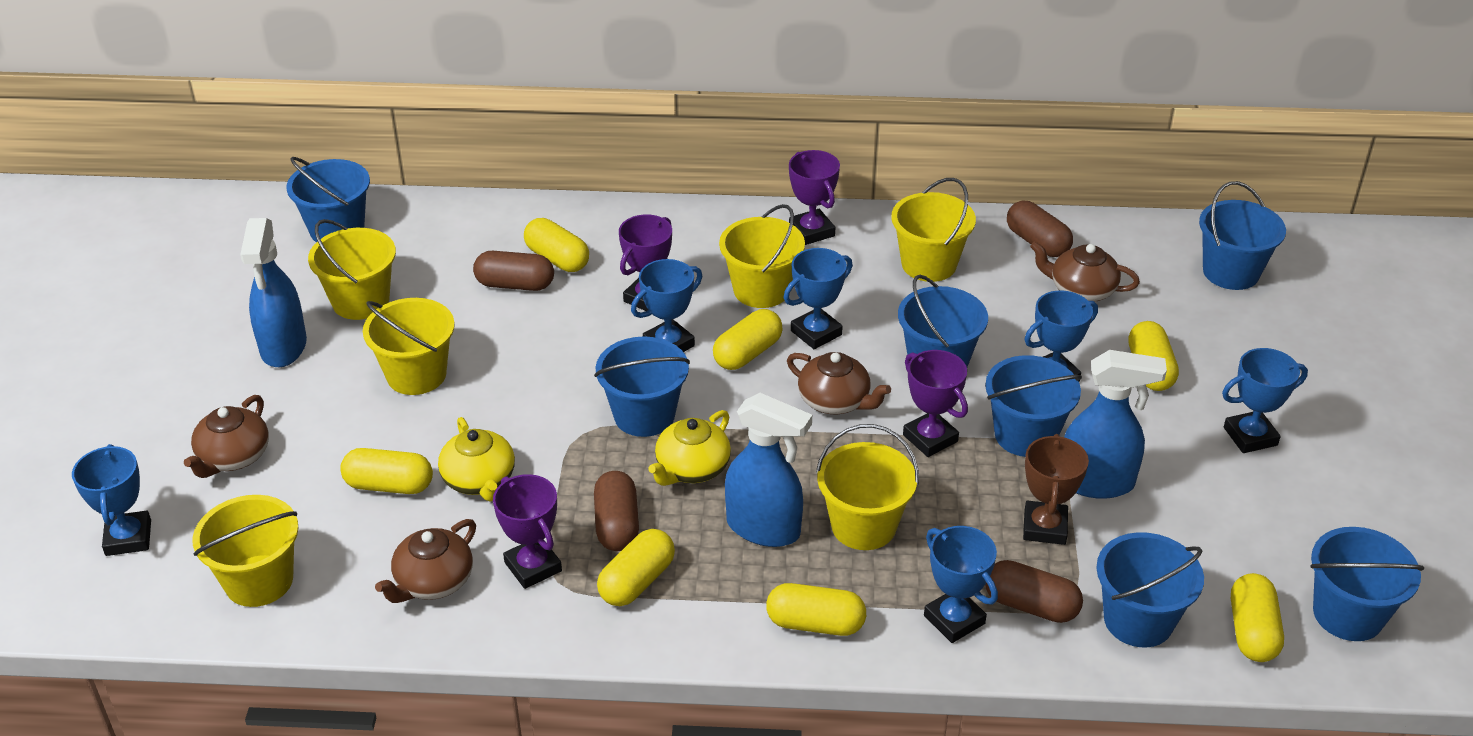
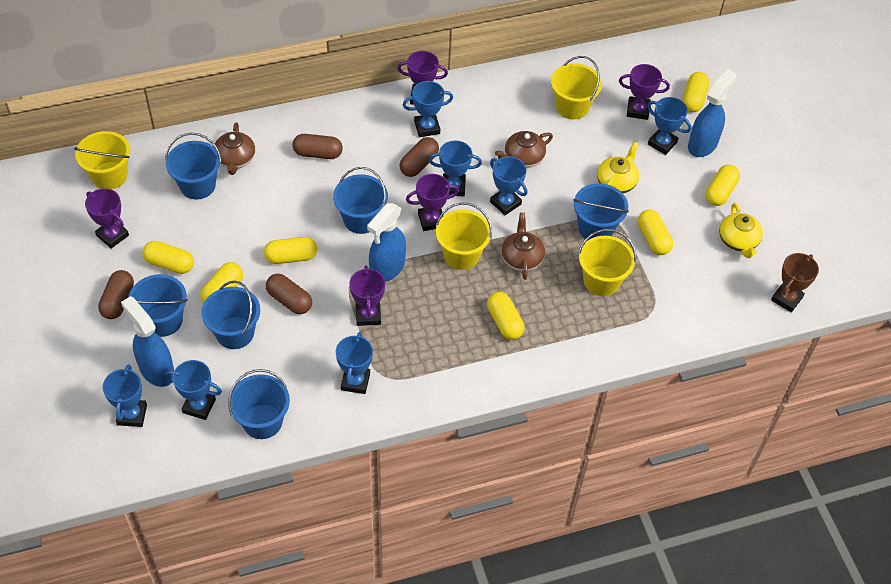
blue bucket: 7 -> 6
blue trophy: 6 -> 7
brown teapot: 4 -> 3
purple trophy: 4 -> 5
yellow bucket: 6 -> 4

